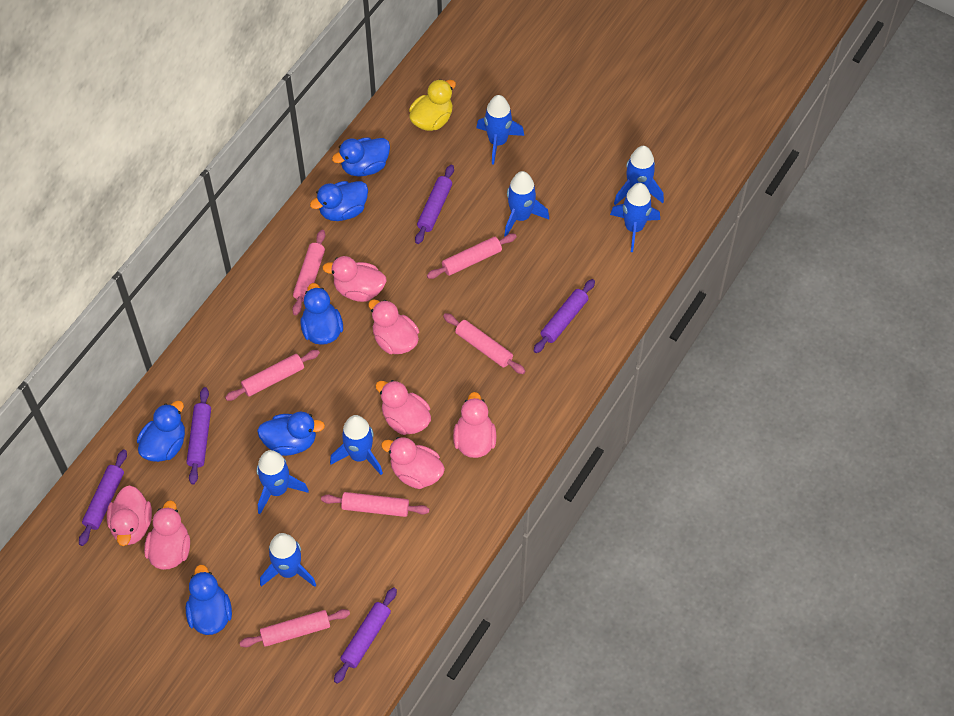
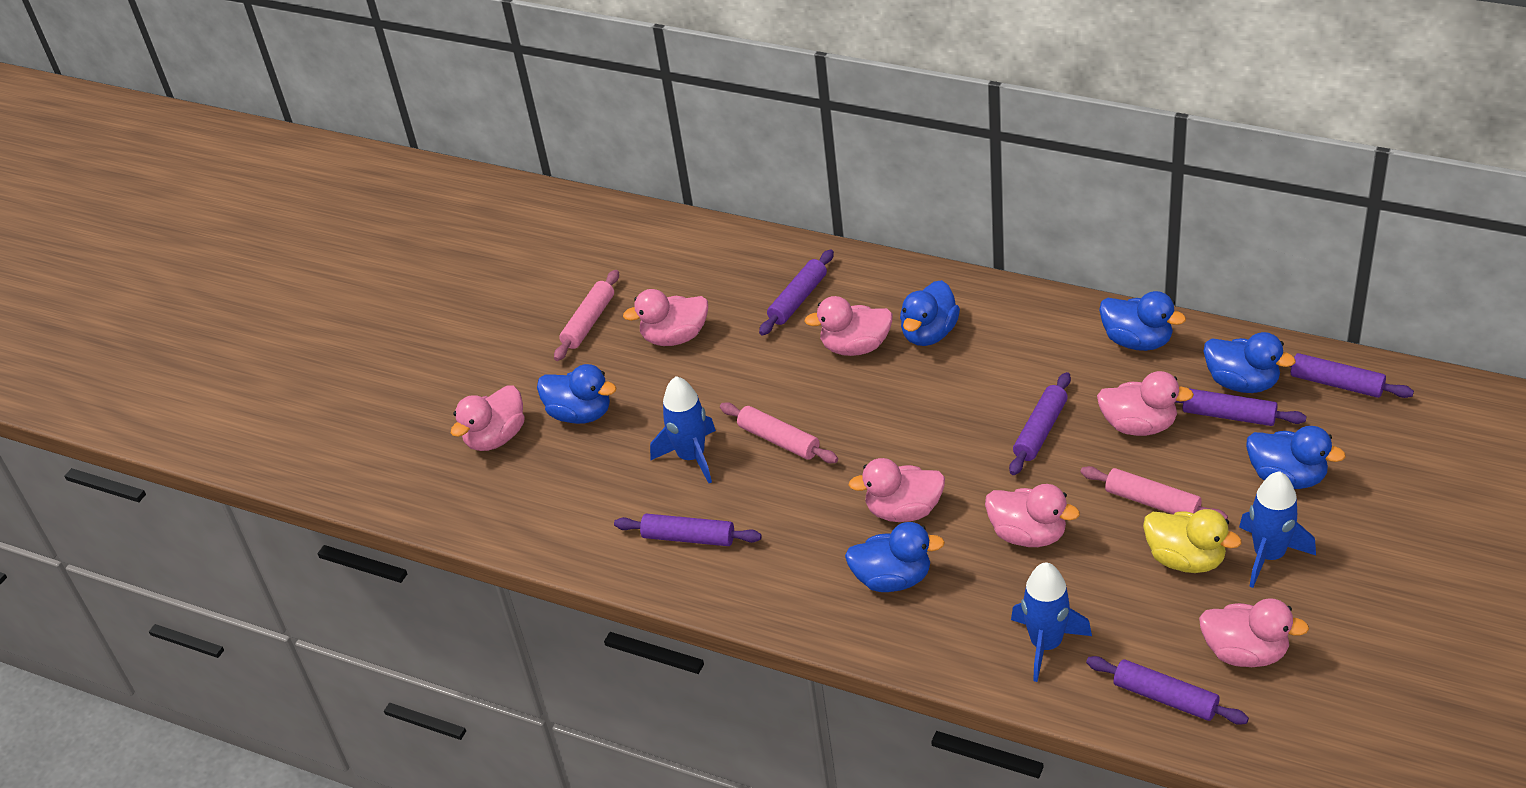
blue rocket: 7 -> 3
pink rolling pin: 6 -> 3
purple rolling pin: 5 -> 6

